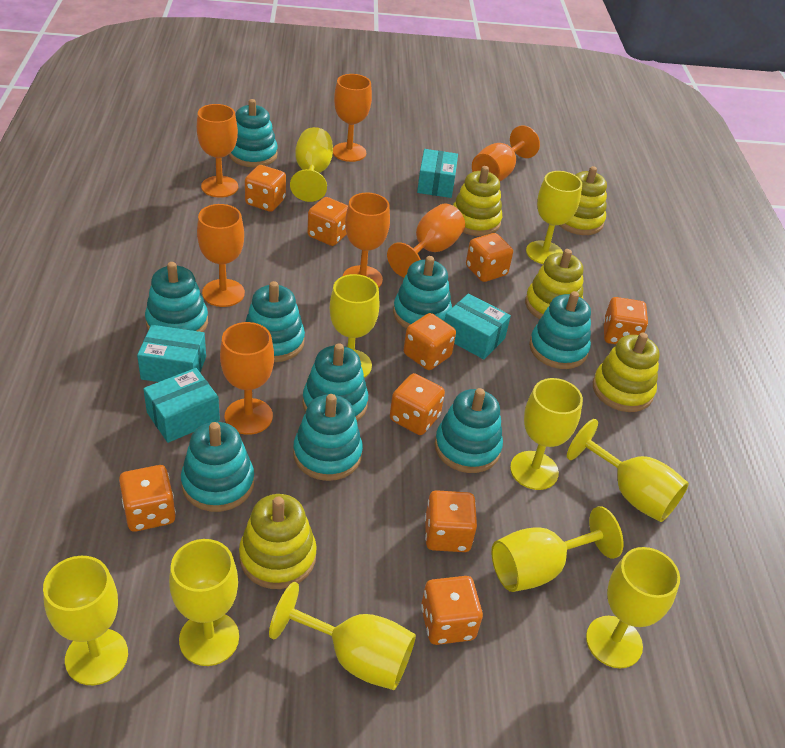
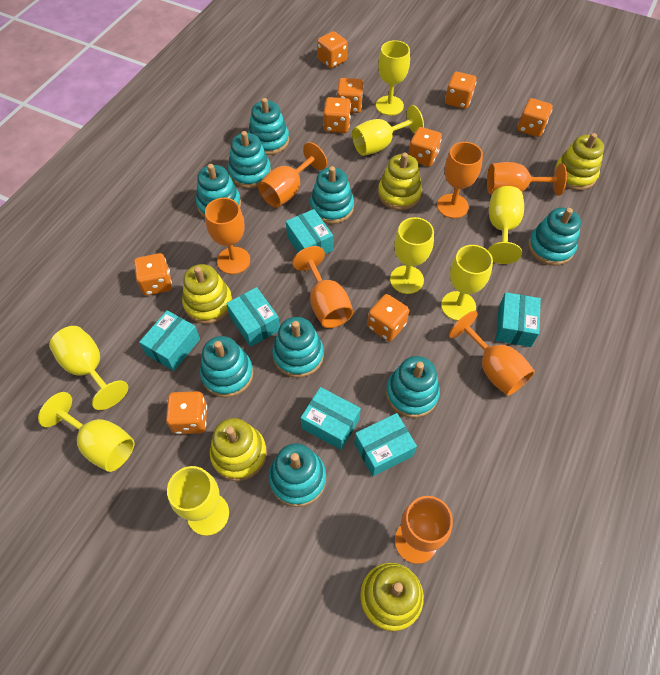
turquoise box: 4 -> 6
yellow goblet: 10 -> 8

